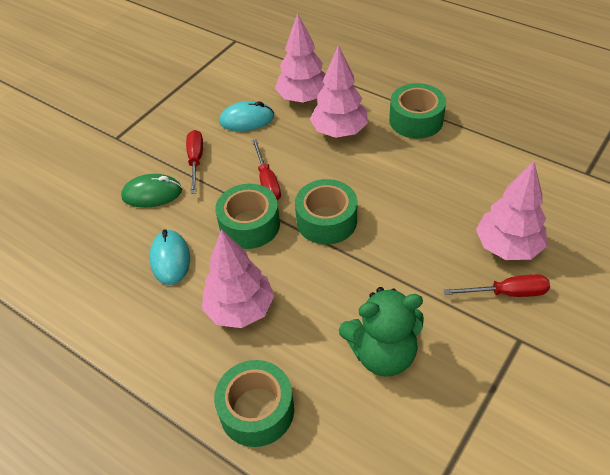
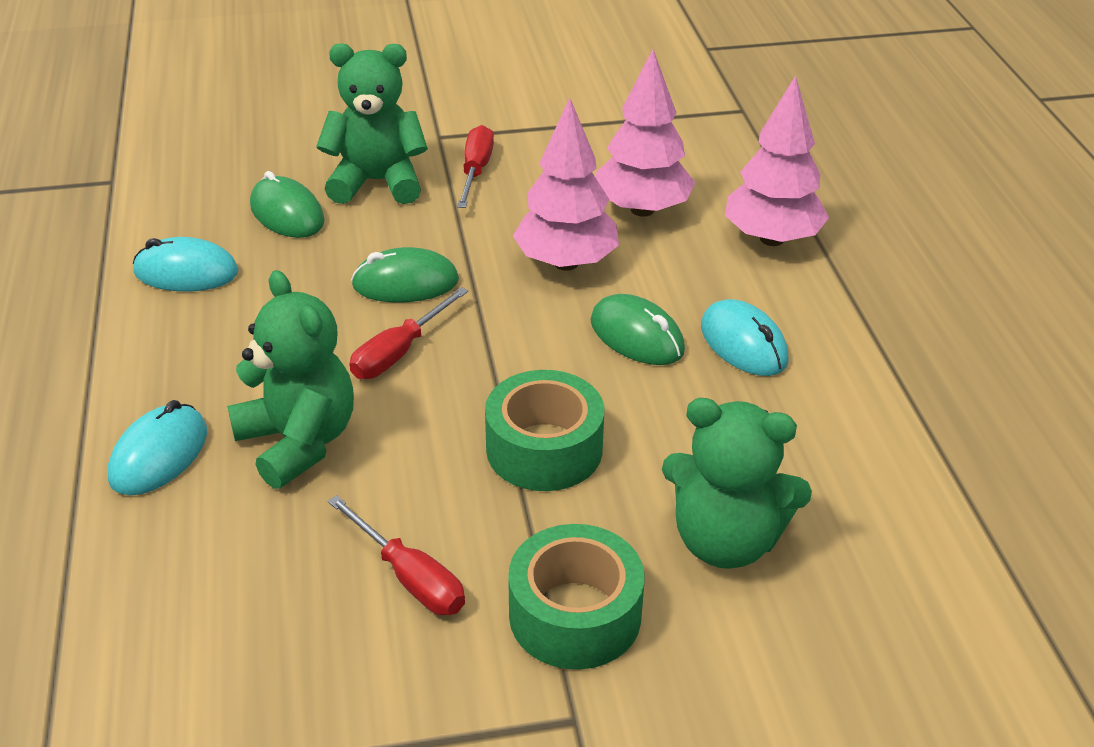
green mouse: 1 -> 3
green tape: 4 -> 2
green teddy bear: 1 -> 3
pink tree: 4 -> 3
turquoise mouse: 2 -> 3

